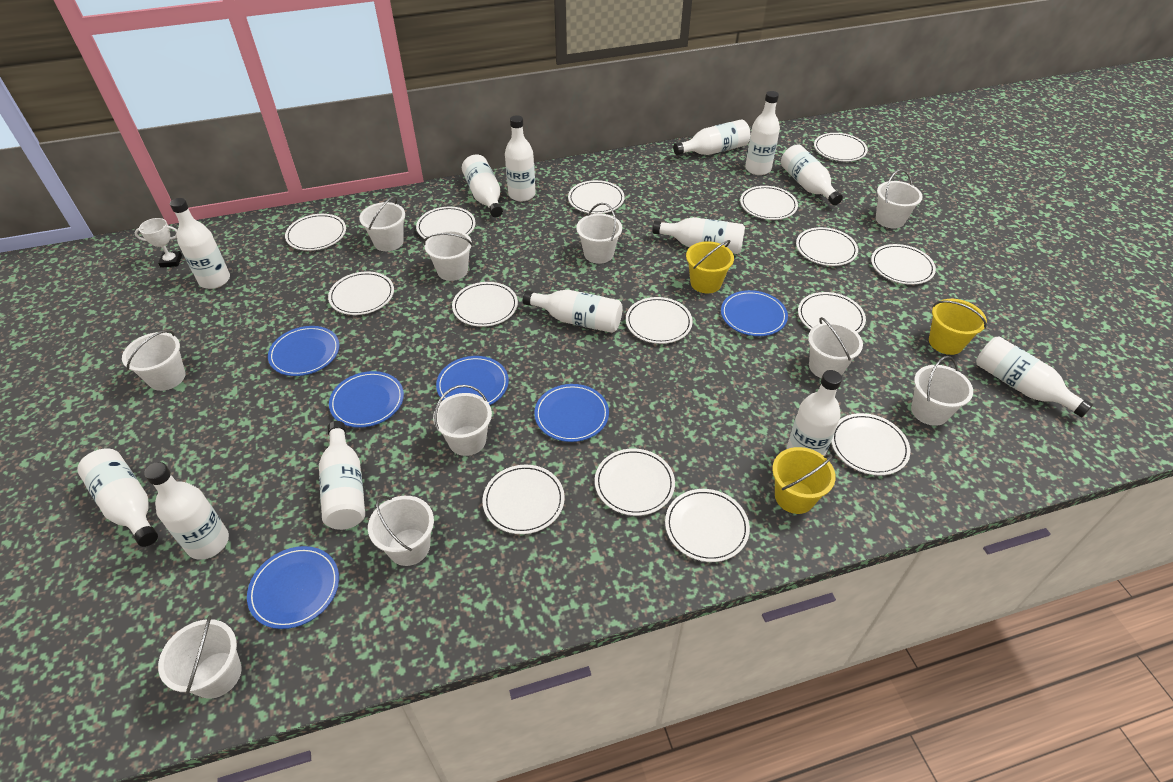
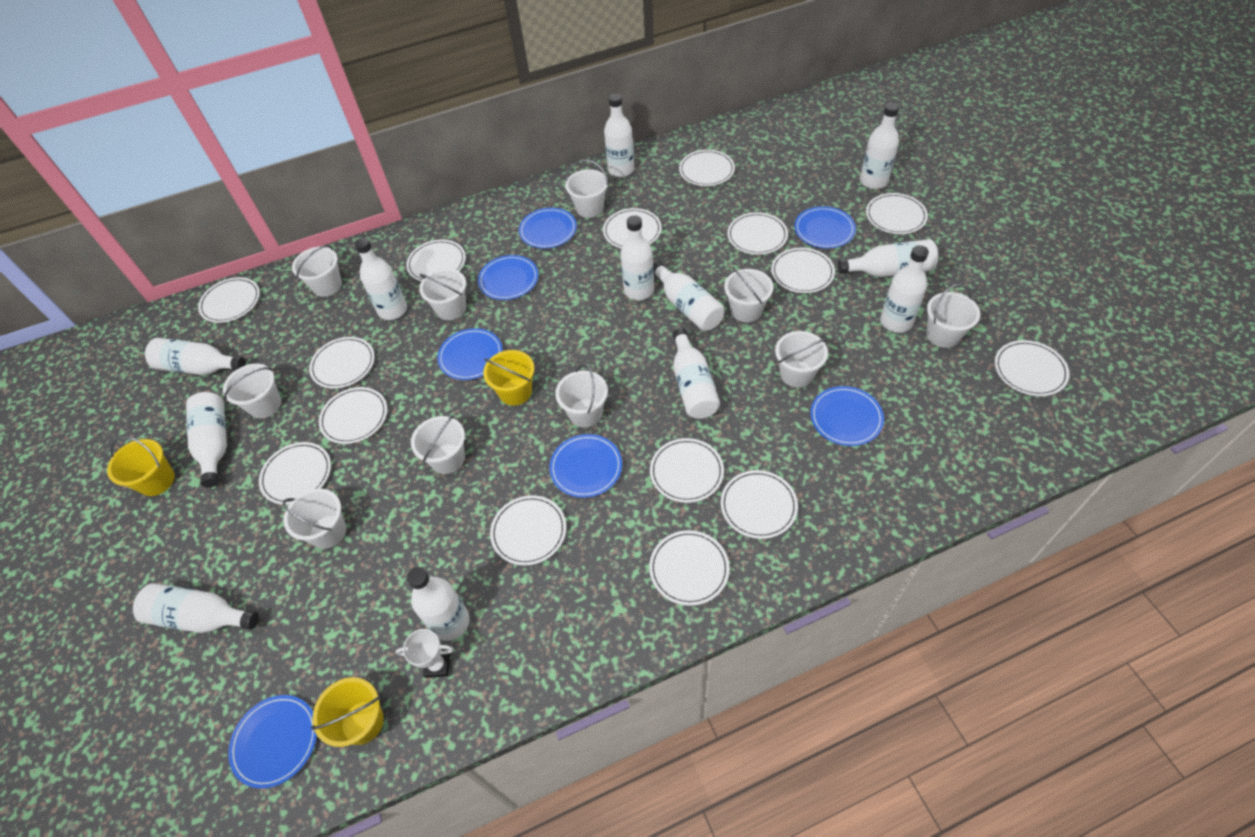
blue plate: 6 -> 7
white bottle: 13 -> 12

